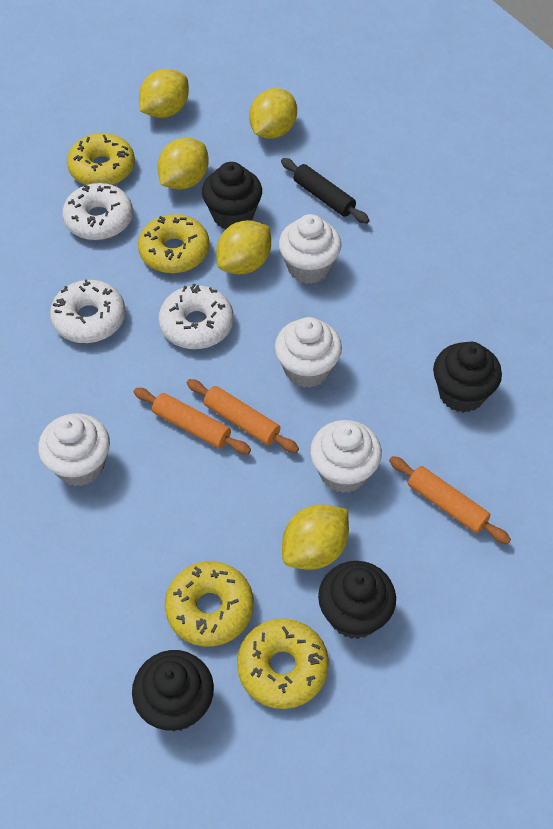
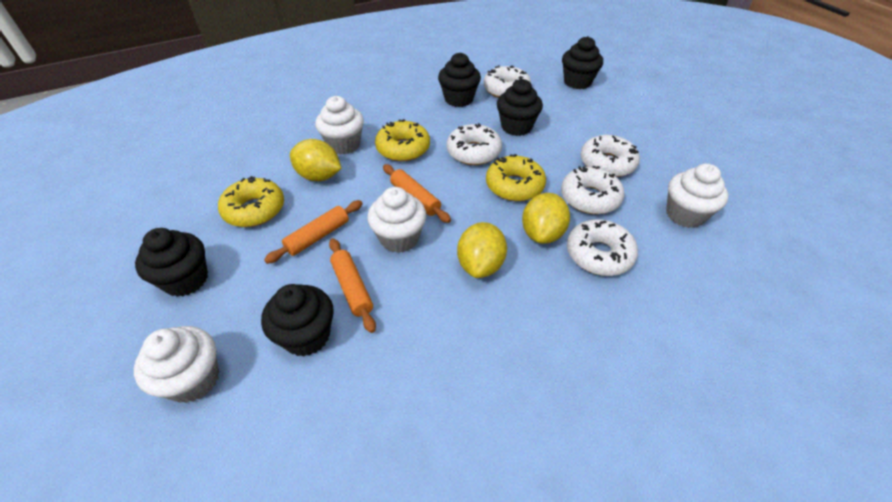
black cupcake: 4 -> 5
black rolling pin: 1 -> 0
white donut: 3 -> 5
yellow donut: 4 -> 3
yellow lemon: 5 -> 3

